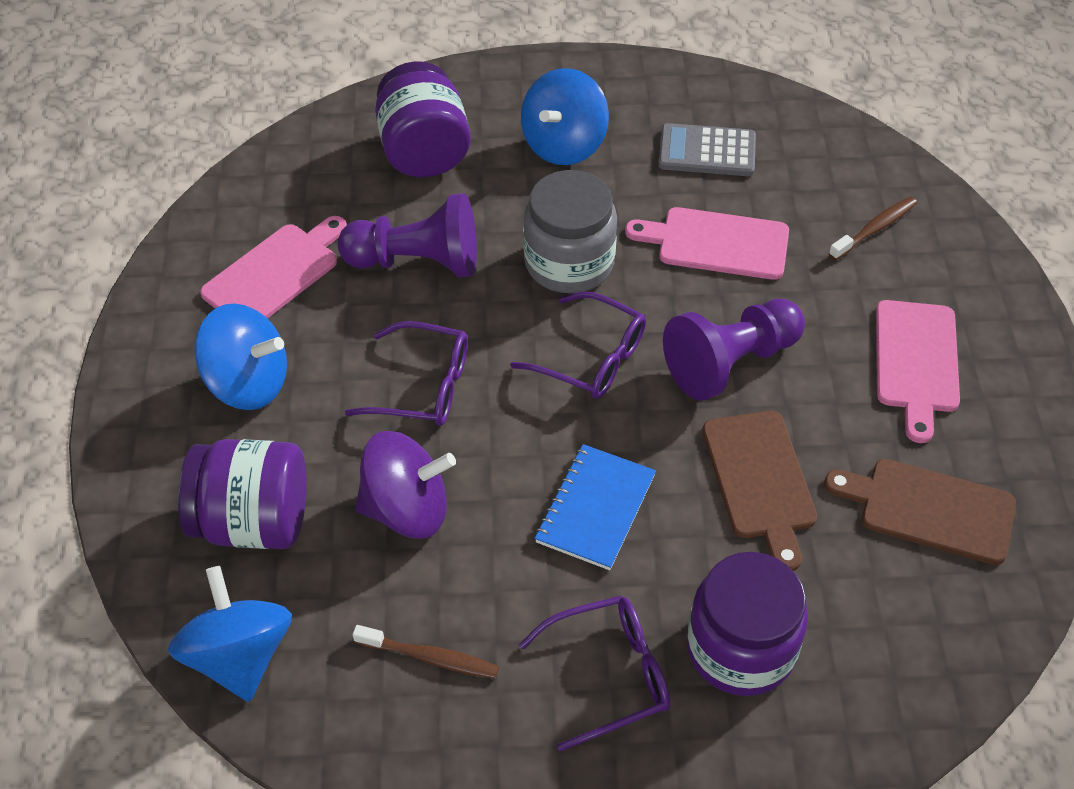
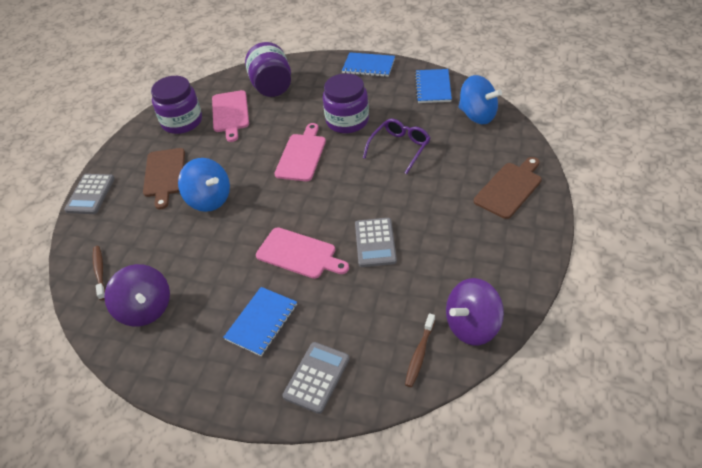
blue notebook: 1 -> 3
blue spinning top: 3 -> 2
grey calculator: 1 -> 3
grey jar: 1 -> 0
purple glasses: 3 -> 1
purple pawn: 2 -> 0
purple spinning top: 1 -> 2

